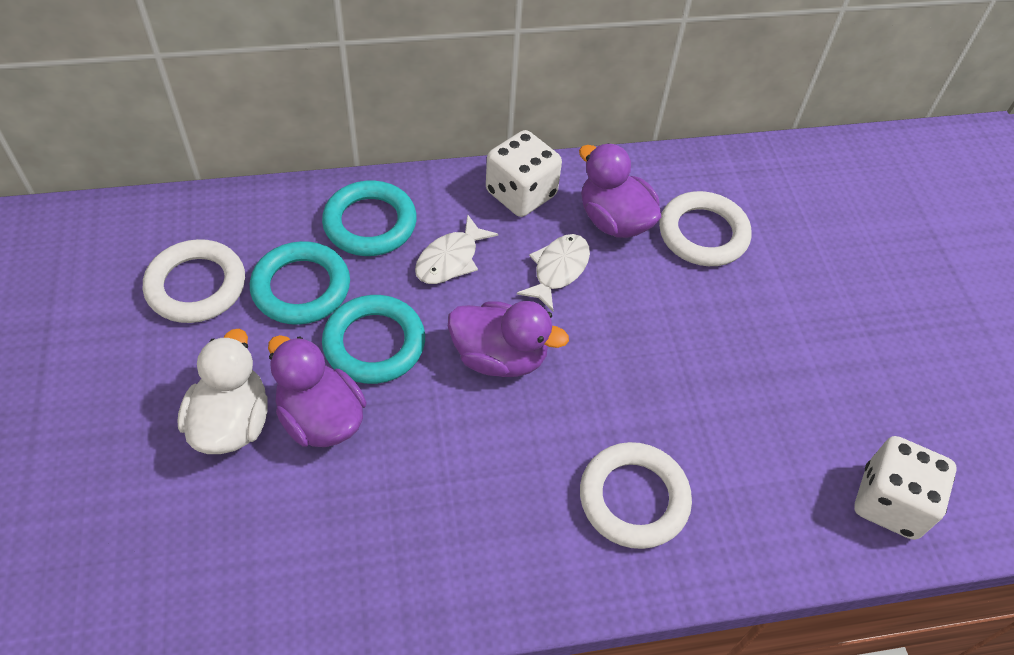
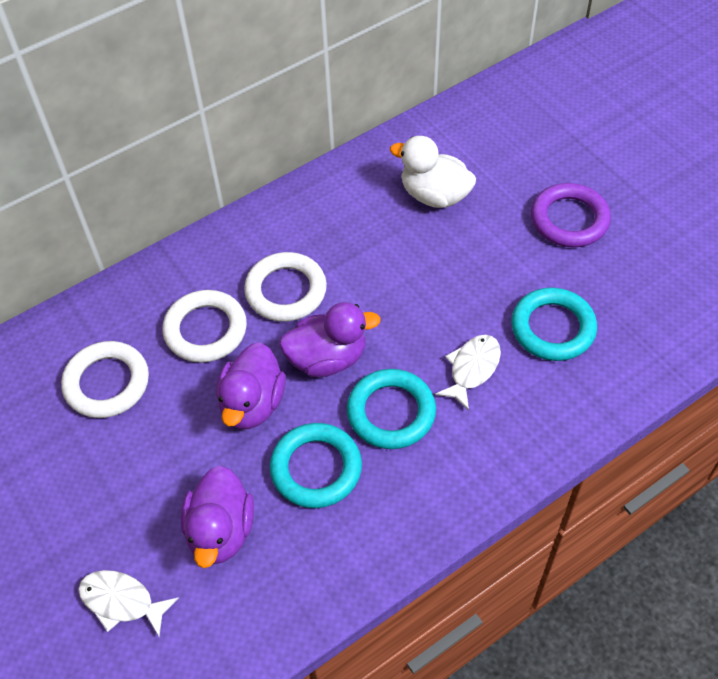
purple ring: 0 -> 1
white dice: 2 -> 0

